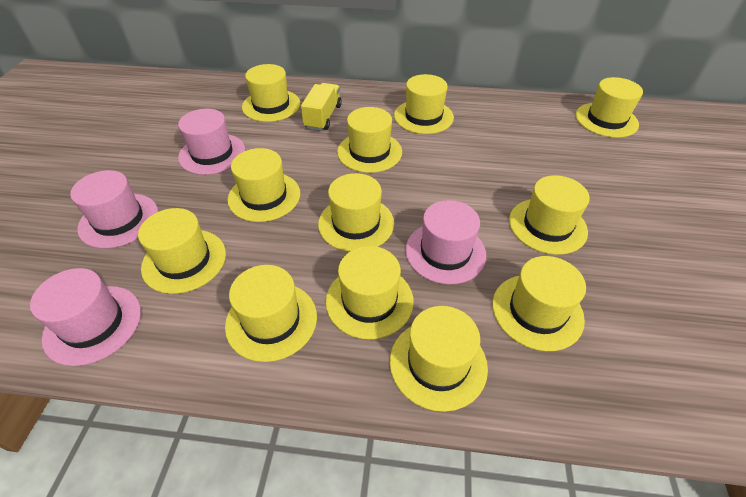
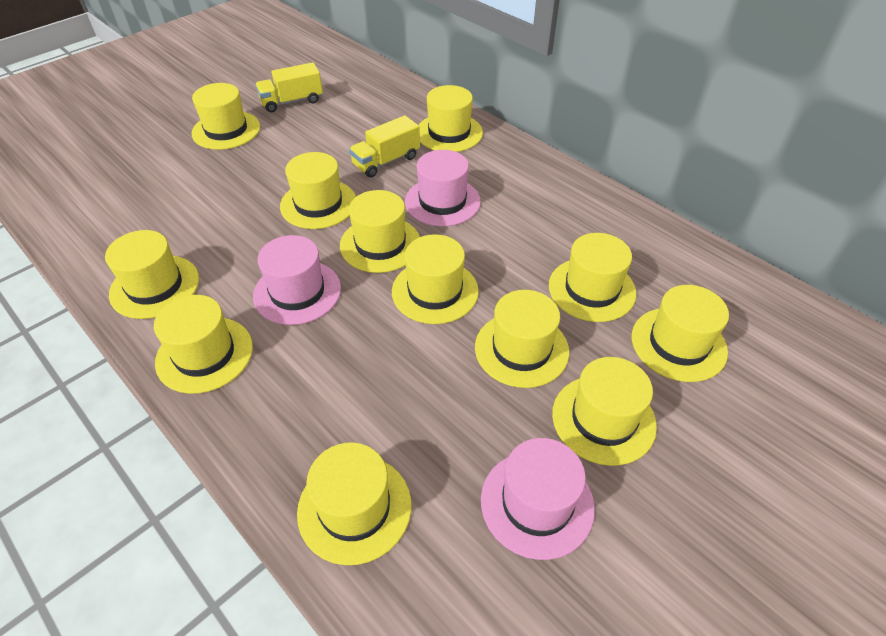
pink hat: 4 -> 3
yellow truck: 1 -> 2

